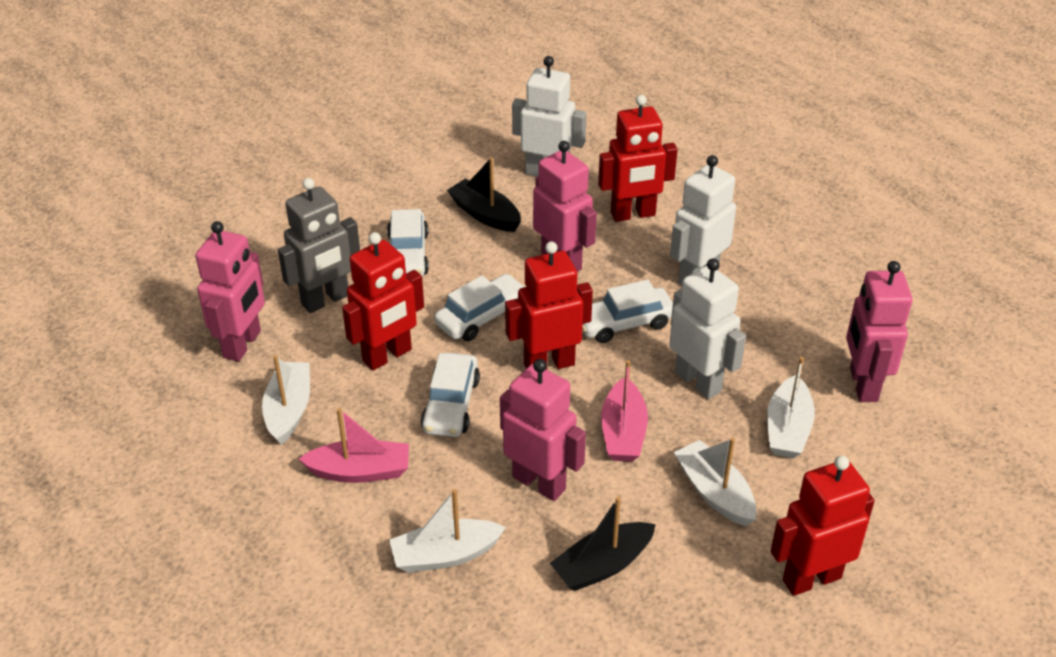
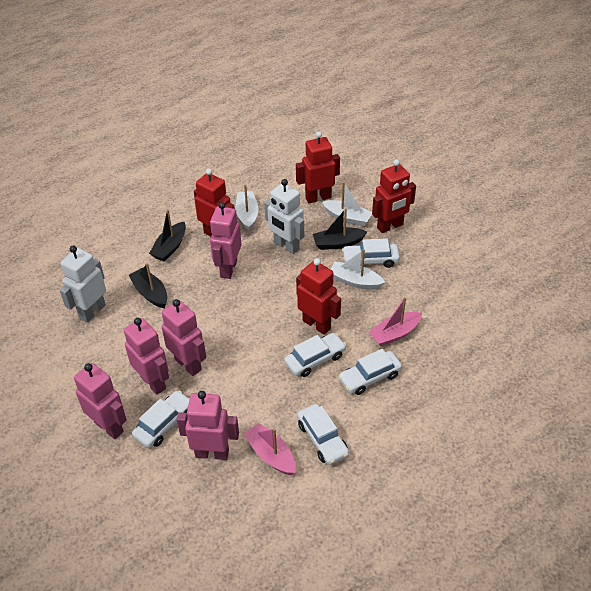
black boat: 2 -> 3
grey robot: 1 -> 0
pink robot: 4 -> 5
white boat: 4 -> 3
white car: 4 -> 5
white robot: 3 -> 2

